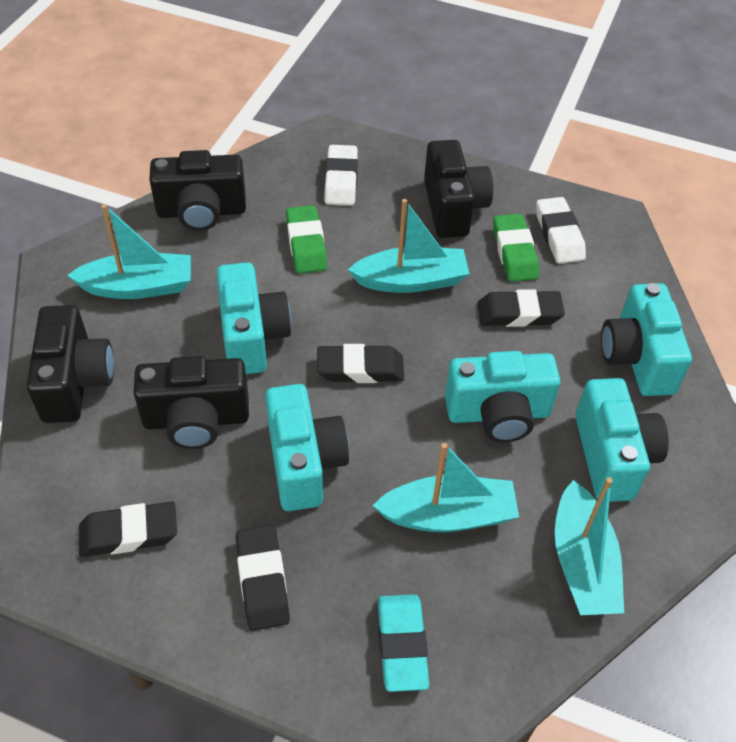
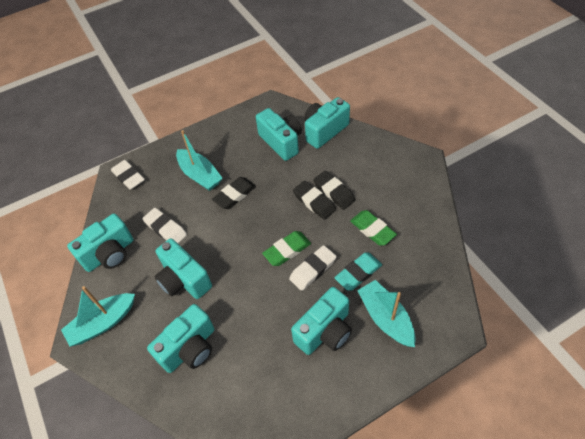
black camera: 4 -> 0
black eraser: 4 -> 3
turquoise boat: 4 -> 3
turquoise camera: 5 -> 6
white eraser: 2 -> 3

